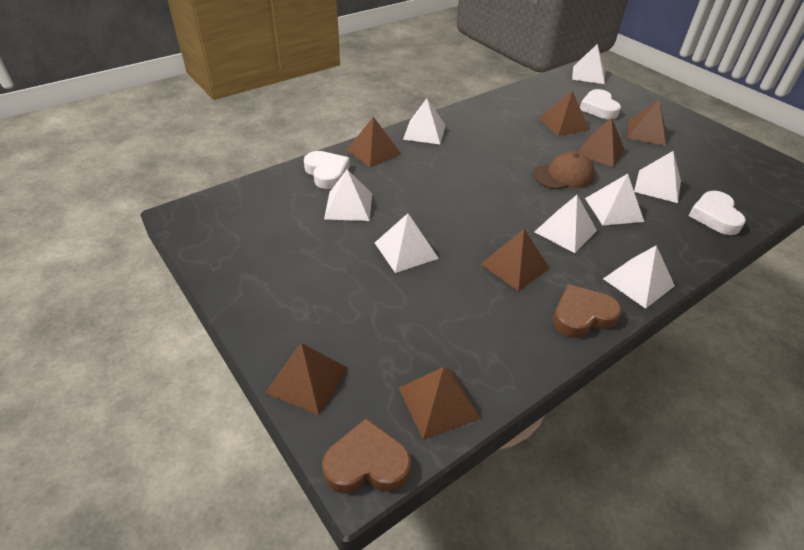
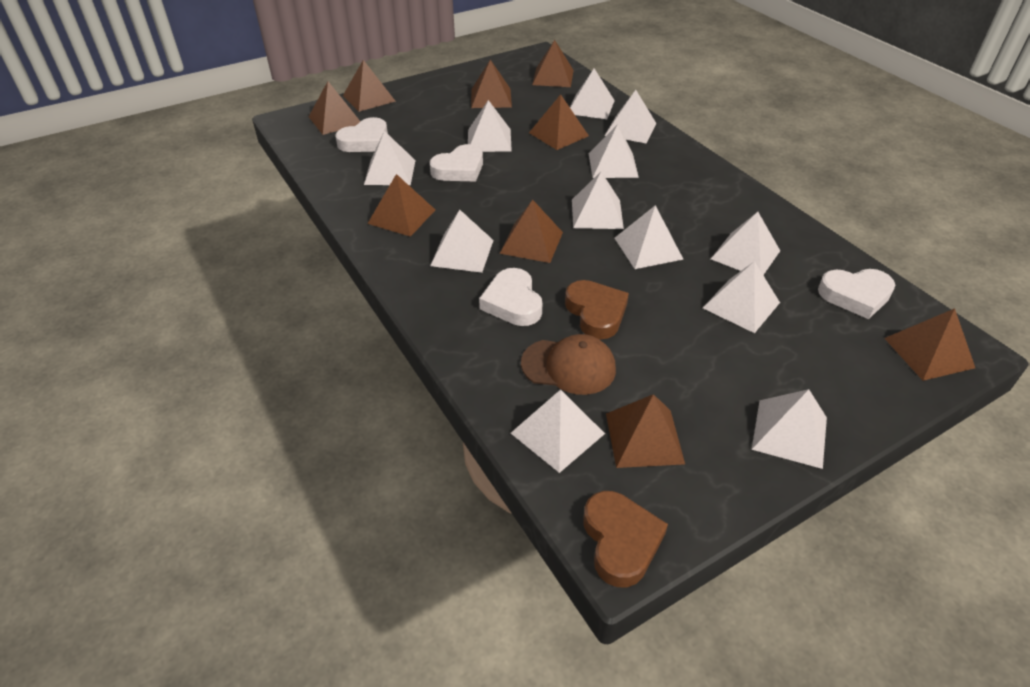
brown pyramid: 7 -> 9
white heart: 3 -> 4
white pyramid: 8 -> 12

